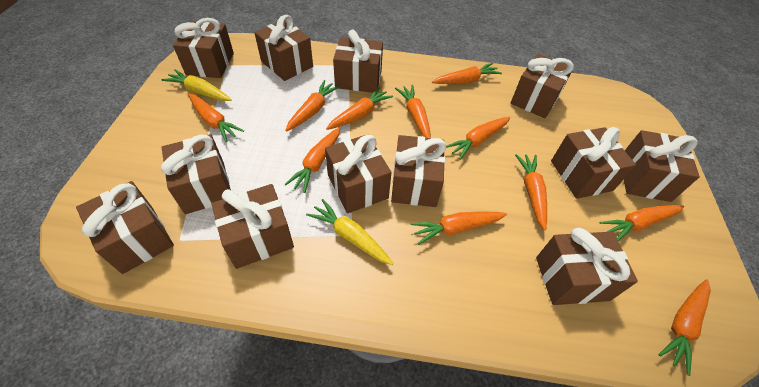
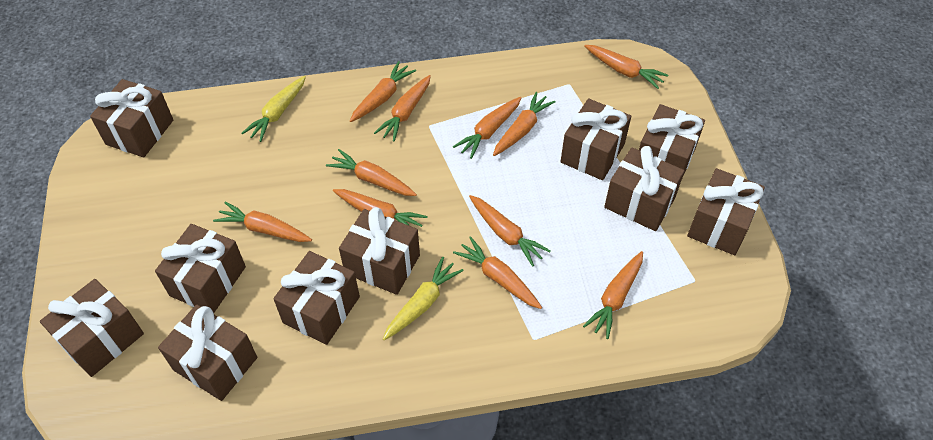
brown gift: 12 -> 10

